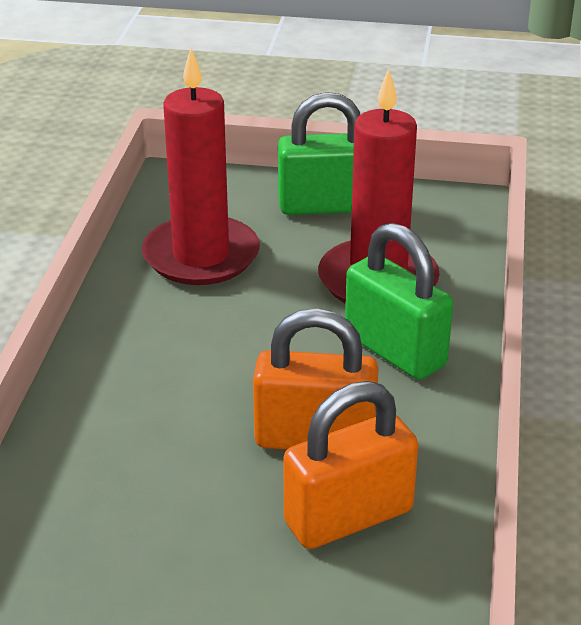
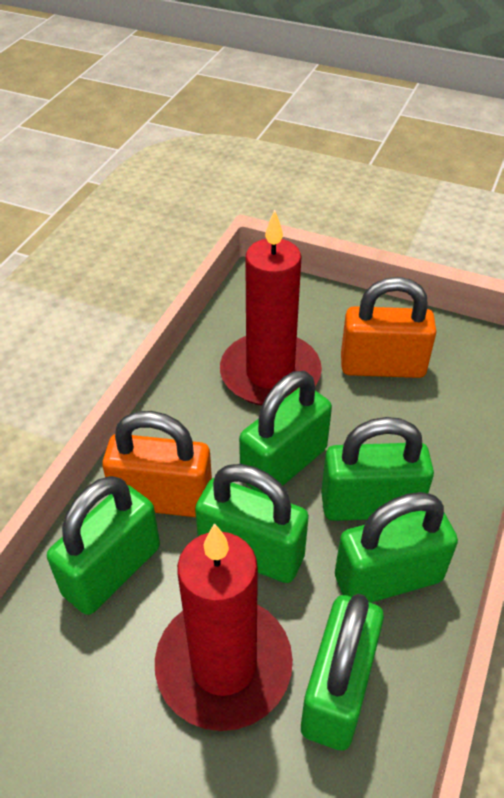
green padlock: 2 -> 6

